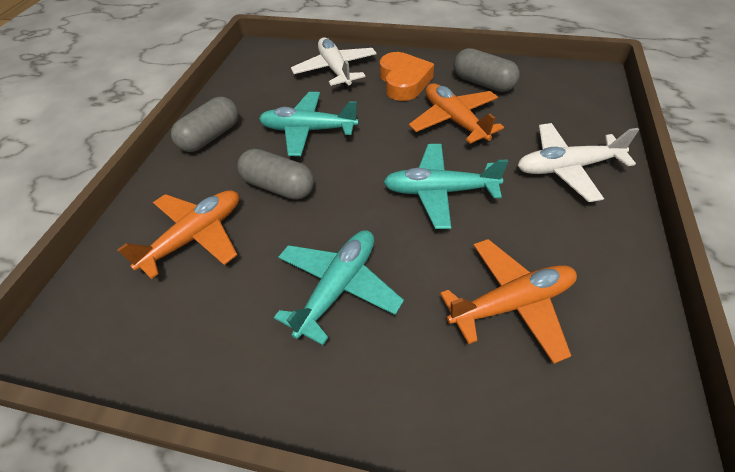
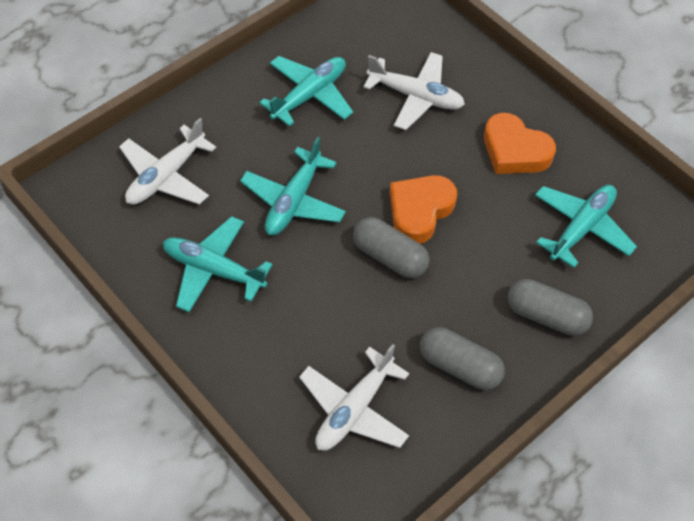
orange heart: 1 -> 2
orange plane: 3 -> 0
turquoise plane: 3 -> 4
white plane: 2 -> 3

